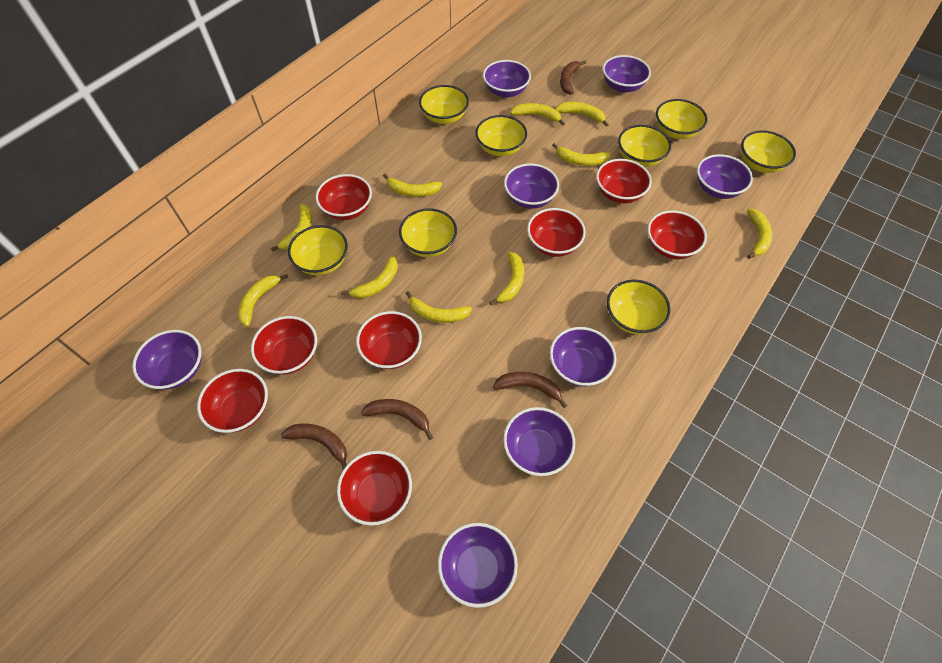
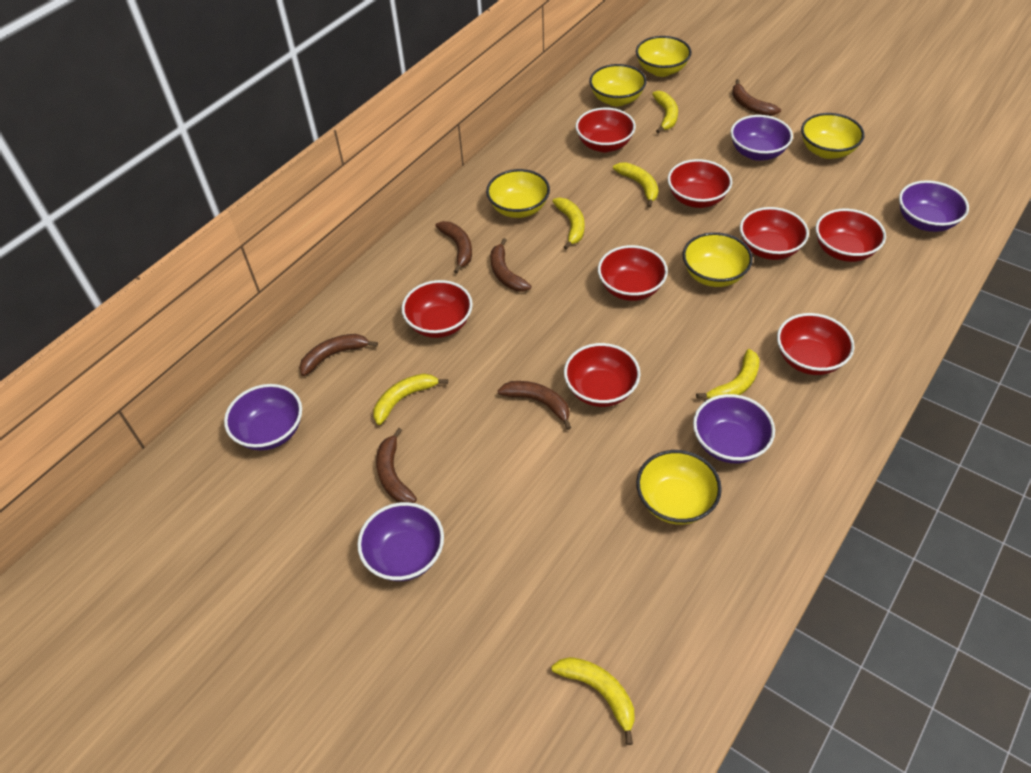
brown banana: 4 -> 6
purple bowl: 8 -> 5
yellow banana: 10 -> 6
yellow bowl: 8 -> 6

